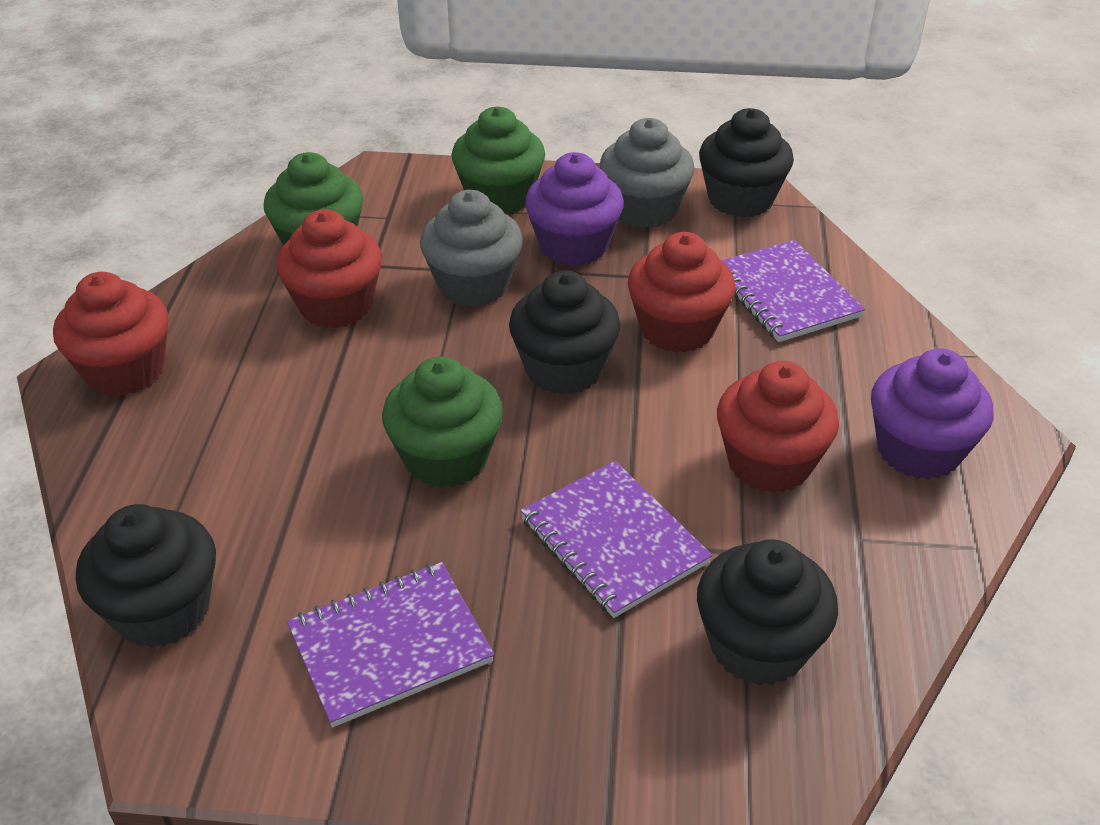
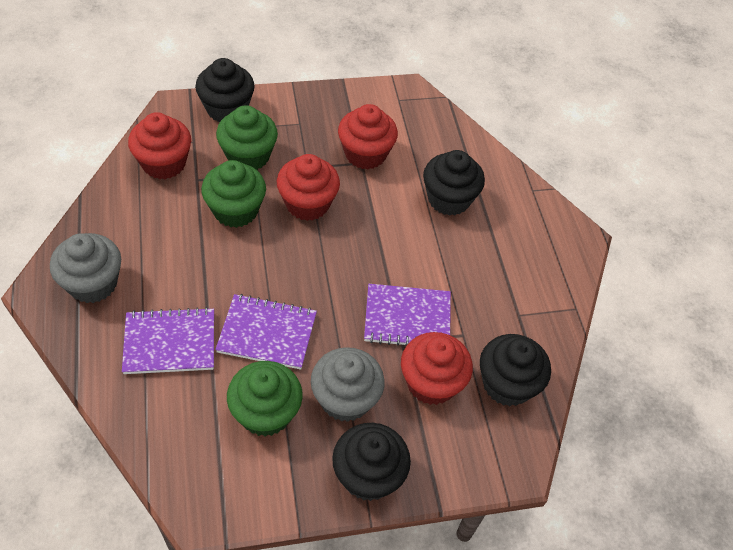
purple cupcake: 2 -> 0

